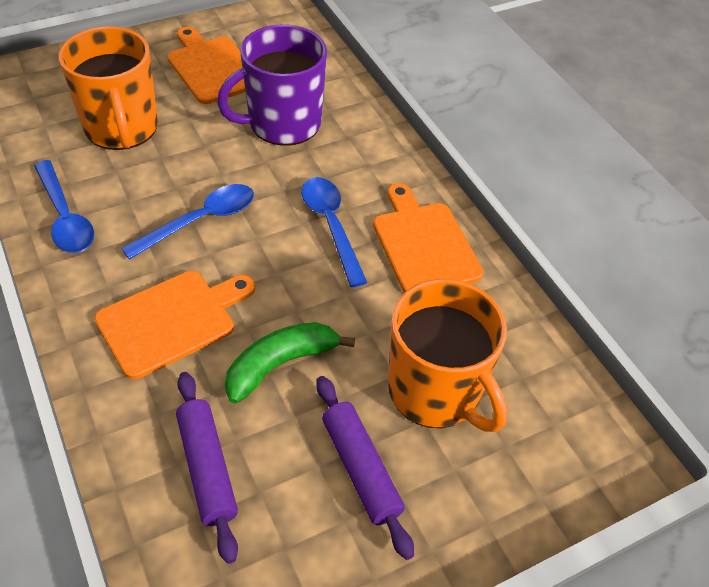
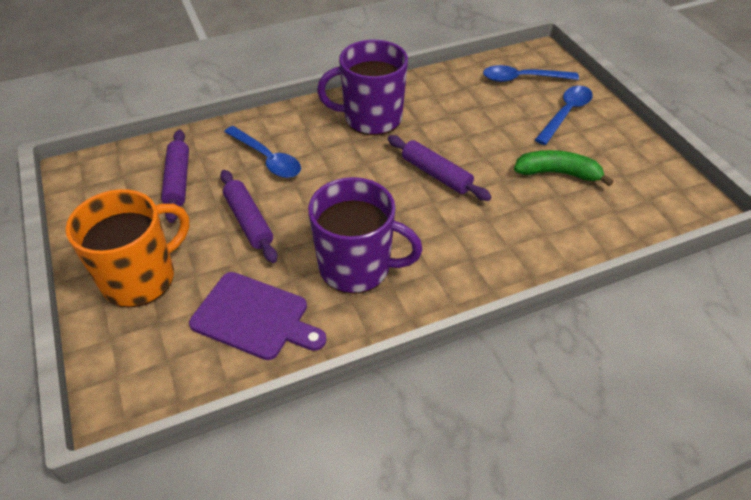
orange cutting board: 3 -> 0
orange mug: 2 -> 1
purple cutting board: 0 -> 1
purple mug: 1 -> 2
purple rolling pin: 2 -> 3

